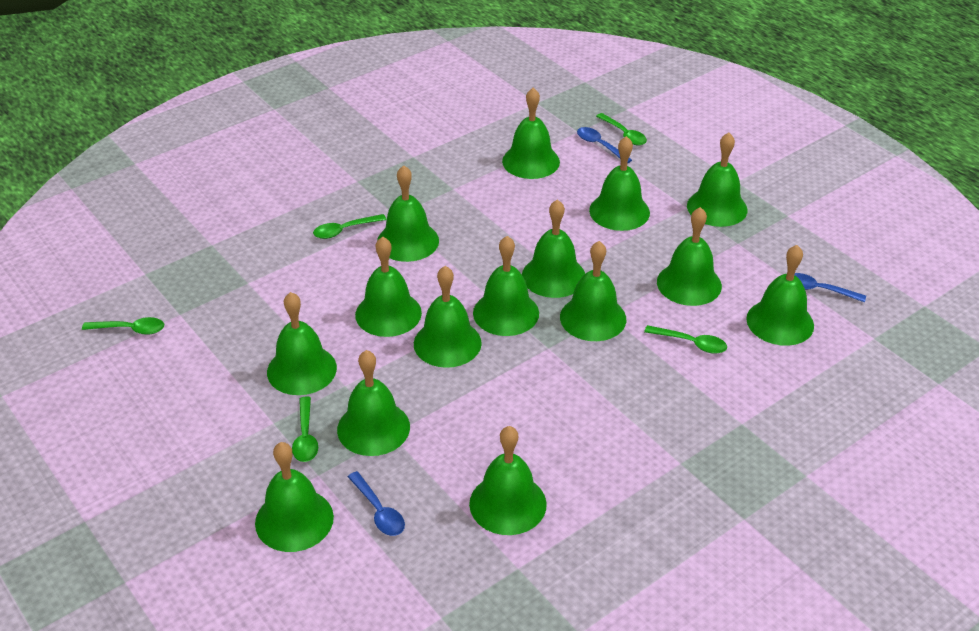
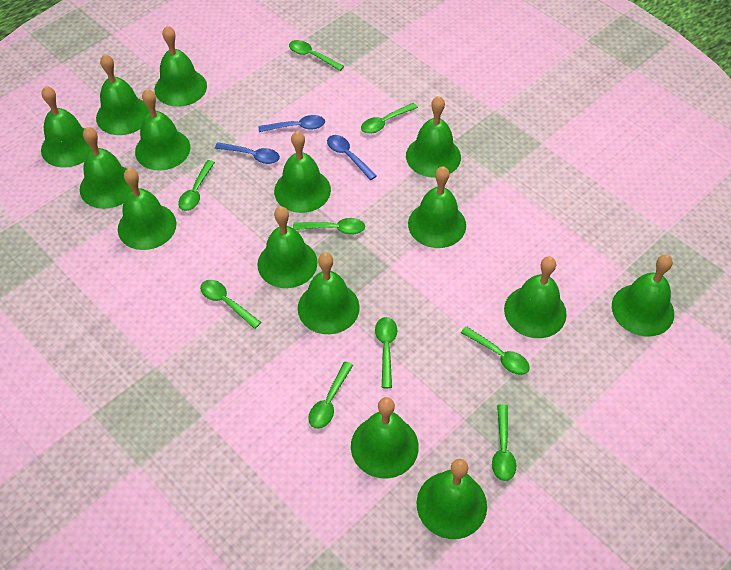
green spoon: 5 -> 9

